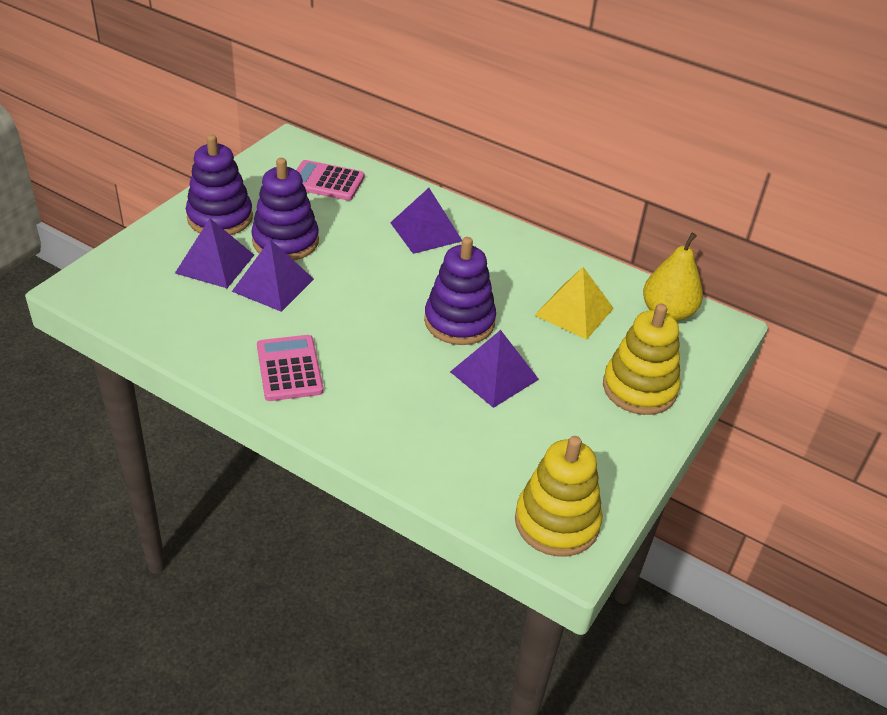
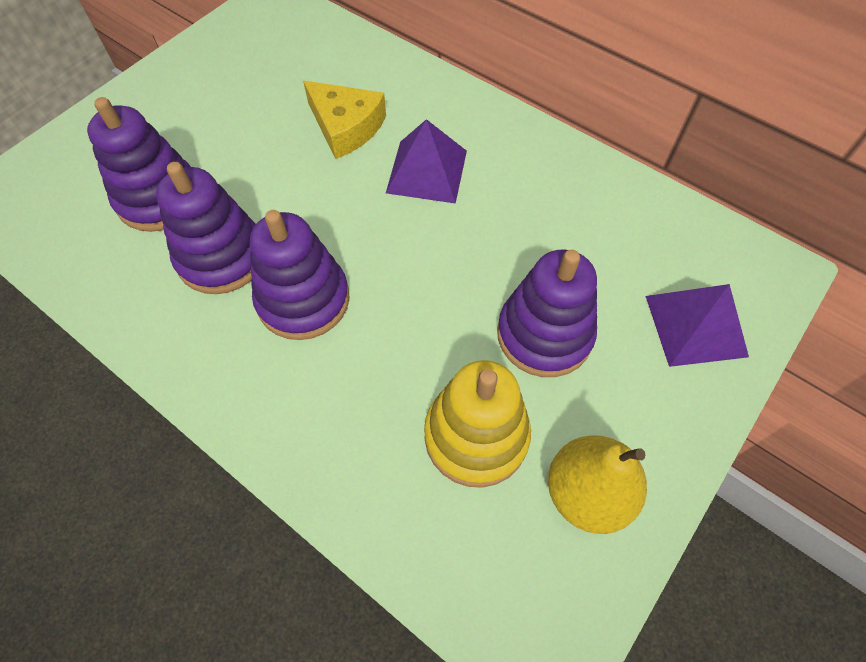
pink calculator: 2 -> 0
purple pyramid: 4 -> 2
purple stacking toy: 3 -> 4
yellow cheese: 0 -> 1
yellow pyramid: 1 -> 0
yellow stacking toy: 2 -> 1

